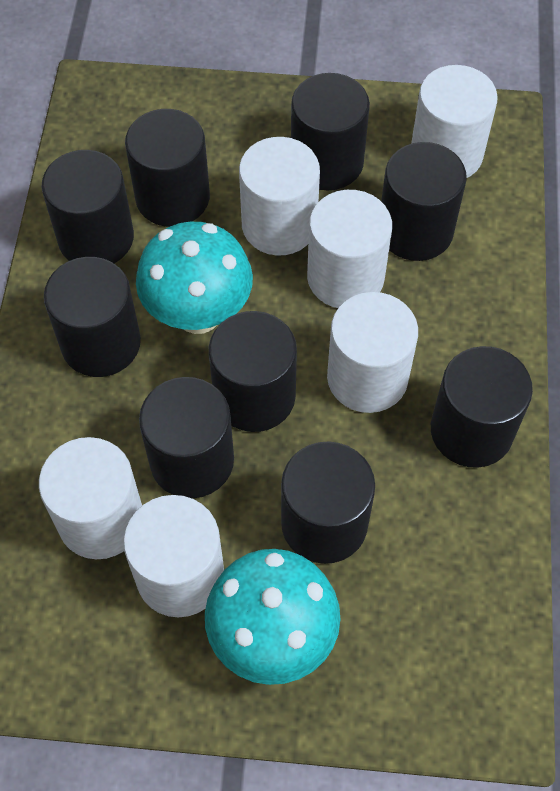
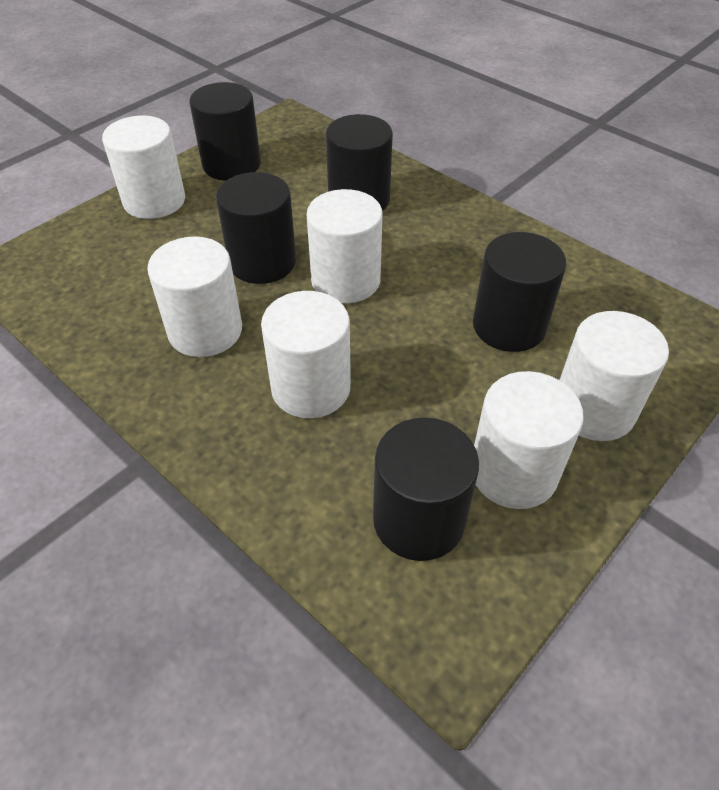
black cylinder: 9 -> 5
turquoise mushroom: 2 -> 0

